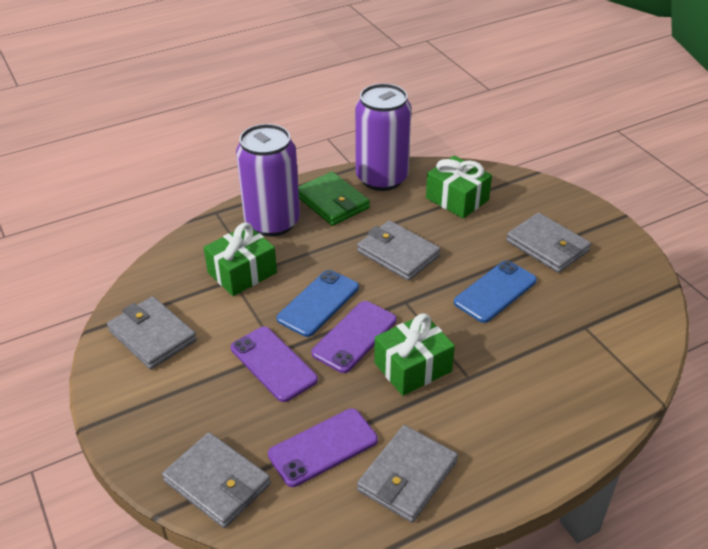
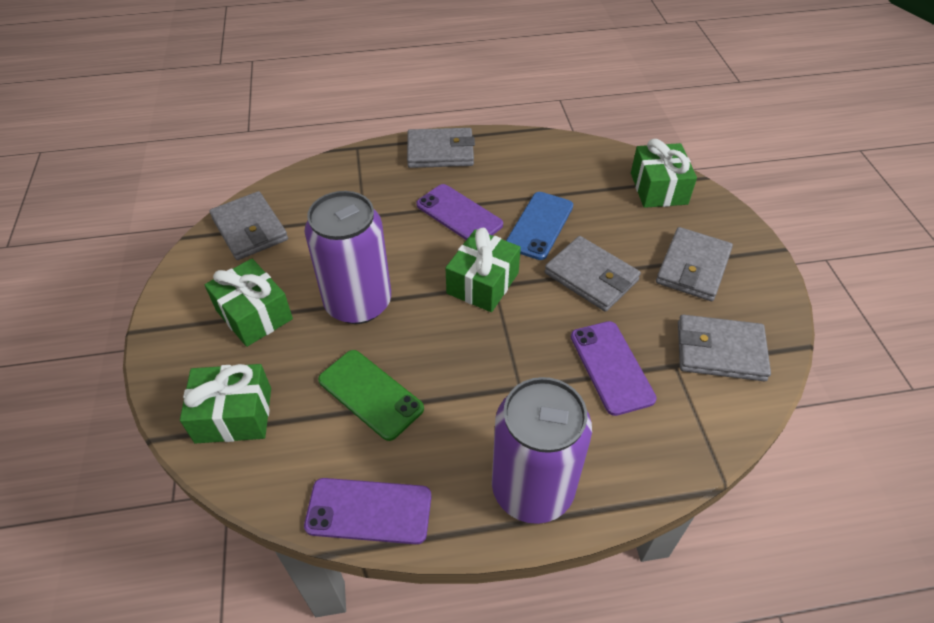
blue phone: 2 -> 1
green gift: 3 -> 4
green phone: 0 -> 1
green wallet: 1 -> 0

